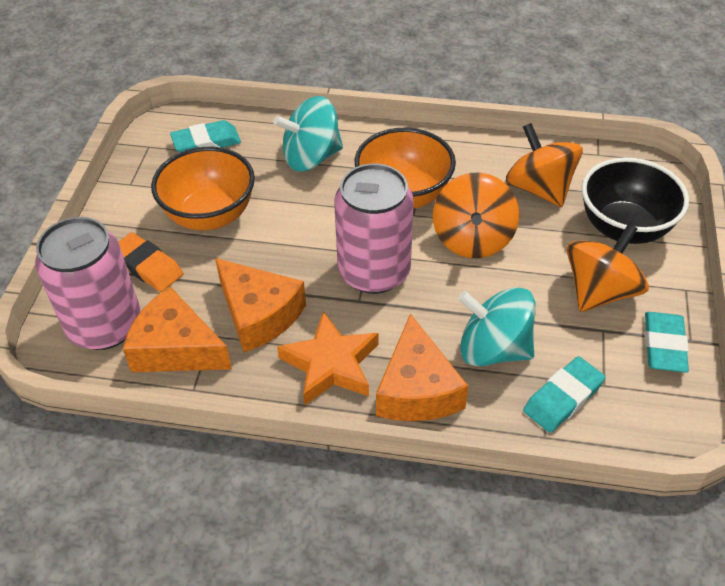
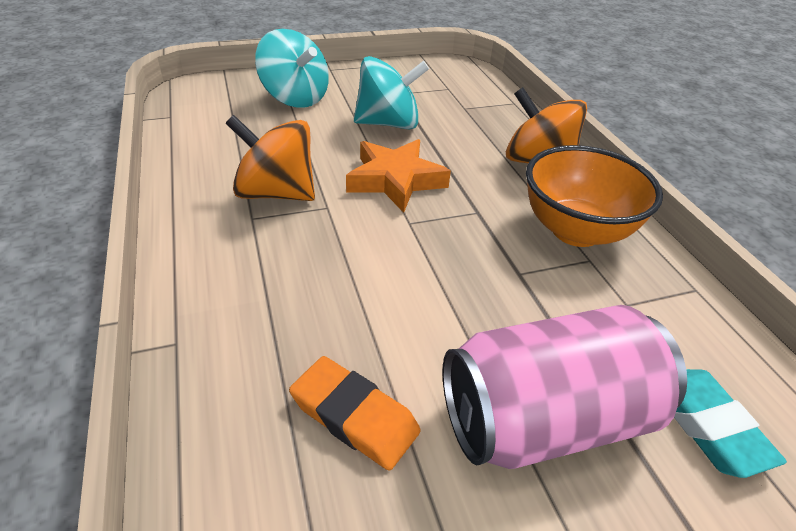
black bowl: 1 -> 0
orange bowl: 2 -> 1
orange cheese: 3 -> 0
orange spinning top: 3 -> 2
pink can: 2 -> 1
turquoise eraser: 3 -> 1

